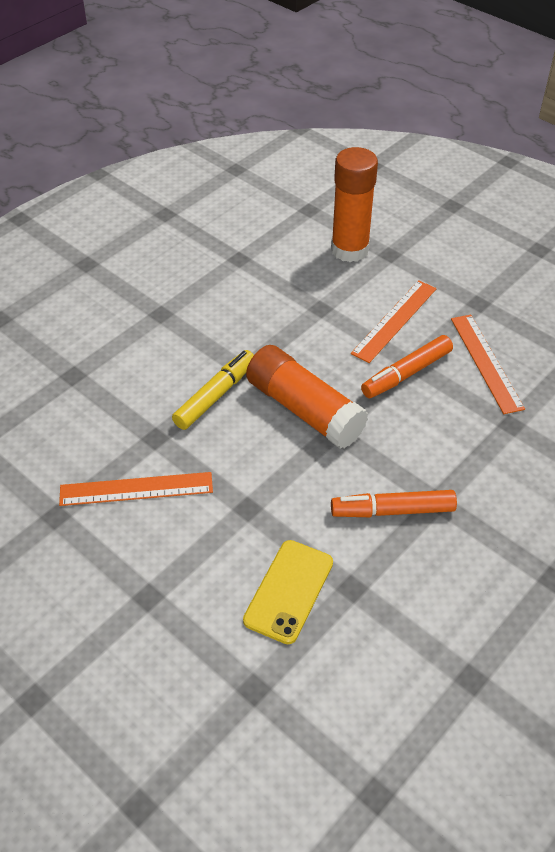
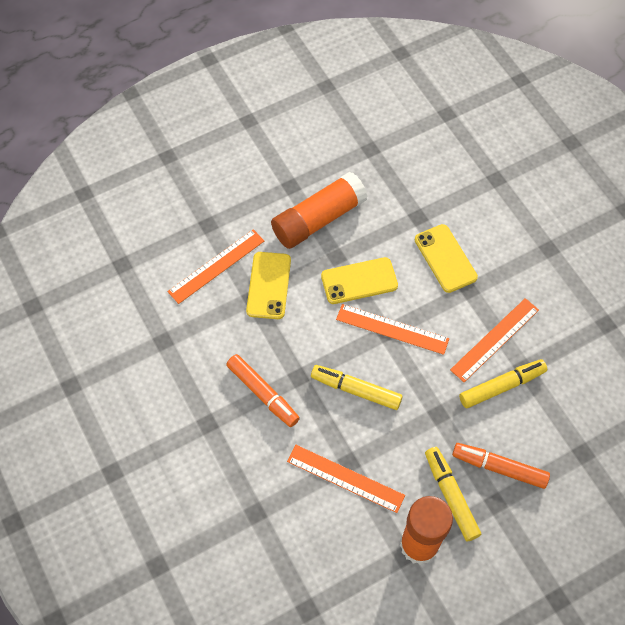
orange ruler: 3 -> 4
yellow marker: 1 -> 3
yellow phone: 1 -> 3

